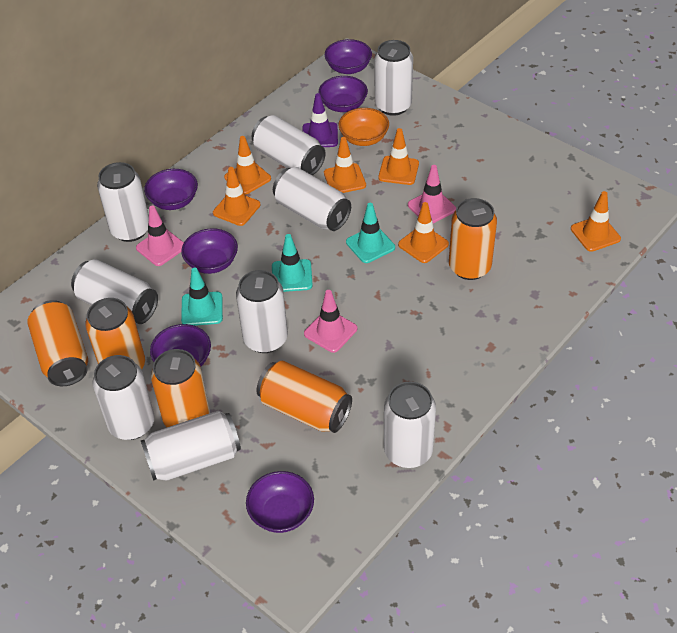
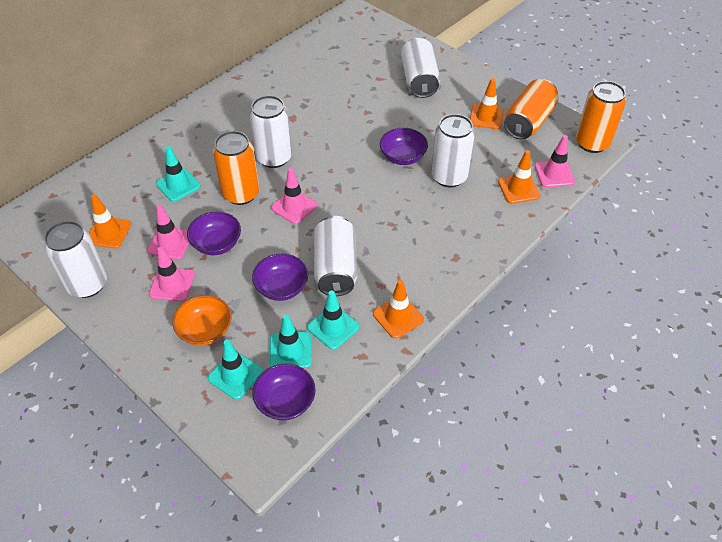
orange can: 5 -> 3
orange traffic cone: 6 -> 4
pink traffic cone: 3 -> 4
purple bowl: 6 -> 4
purple traffic cone: 1 -> 0
turquoise traffic cone: 3 -> 4
white can: 9 -> 5

